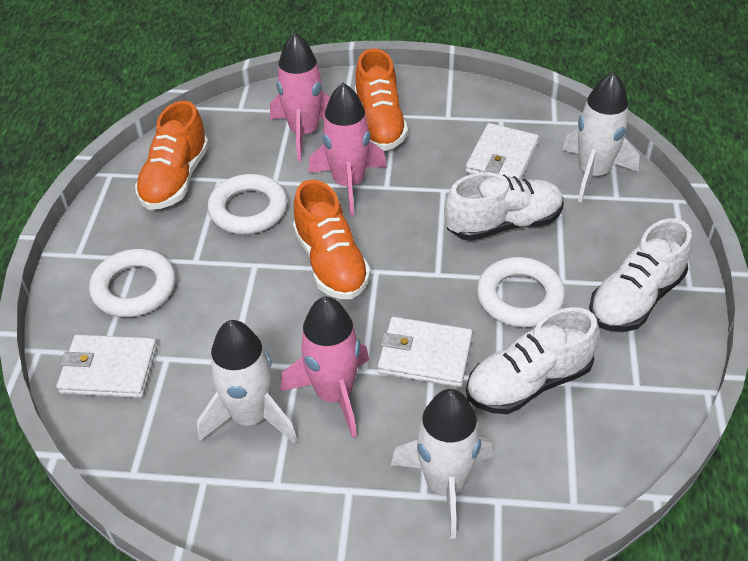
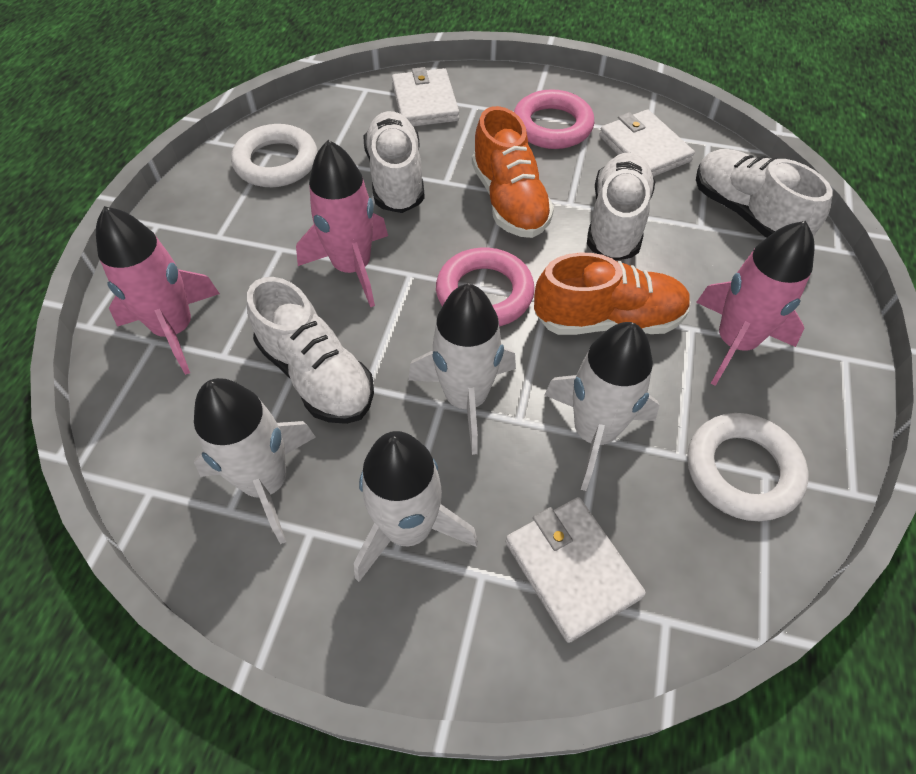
orange shoe: 3 -> 2
pink ring: 0 -> 2
white ring: 3 -> 2
white rocket: 3 -> 4
white shoe: 3 -> 4

